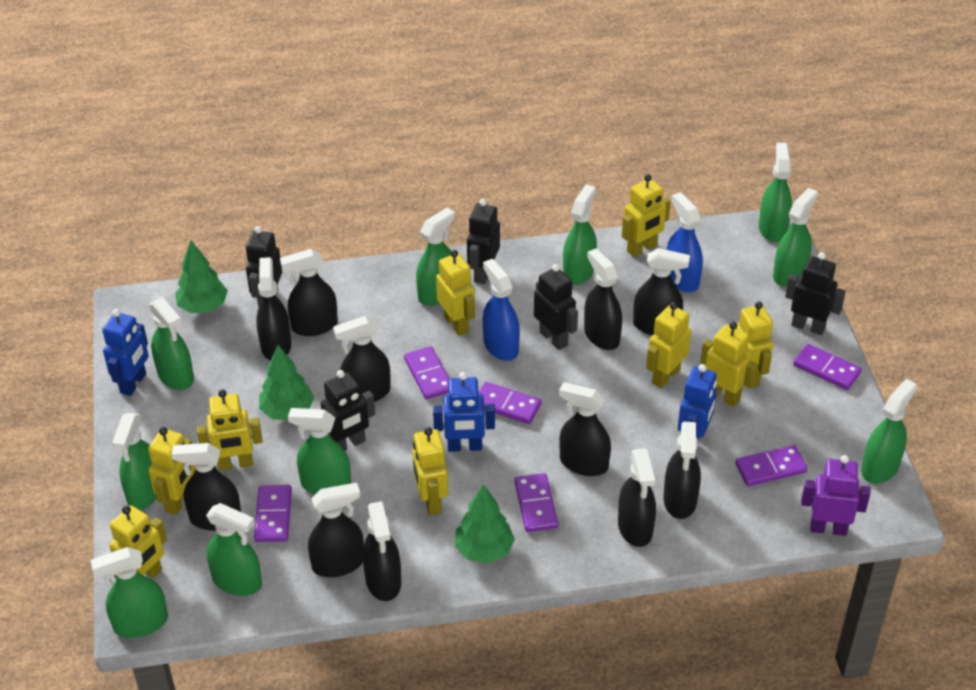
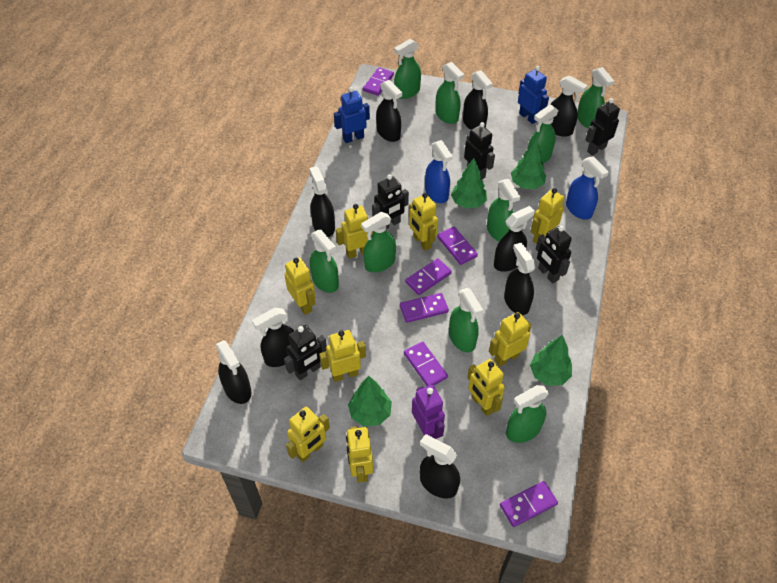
black spray bottle: 11 -> 9
blue robot: 3 -> 2
green spray bottle: 10 -> 9
green tree: 3 -> 4

